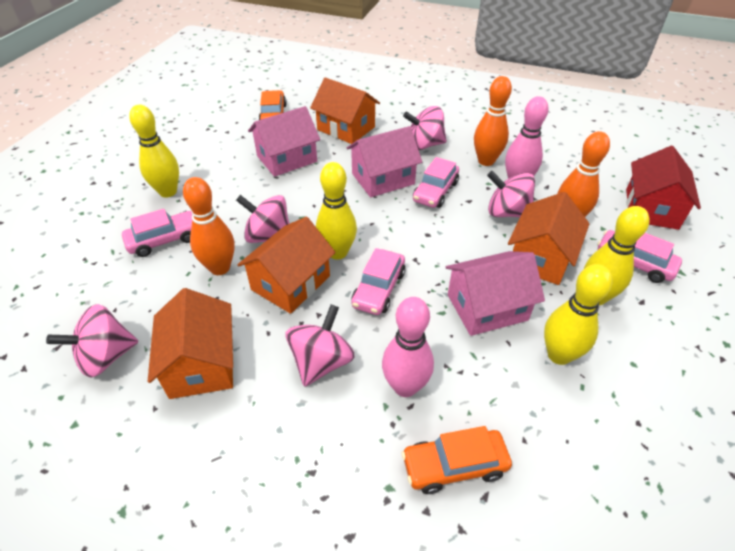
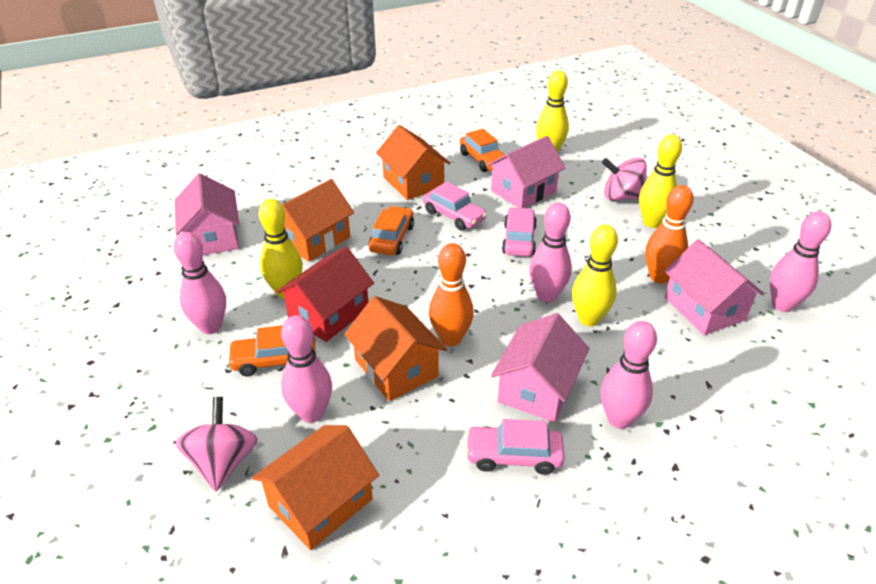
orange bowling pin: 3 -> 2
orange car: 2 -> 3
pink bowling pin: 2 -> 5
pink car: 4 -> 3
pink house: 3 -> 4
pink spinning top: 5 -> 2

